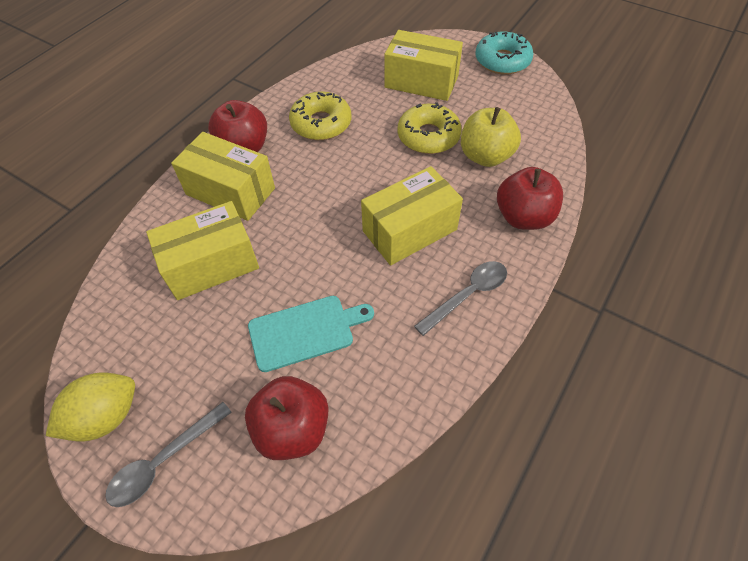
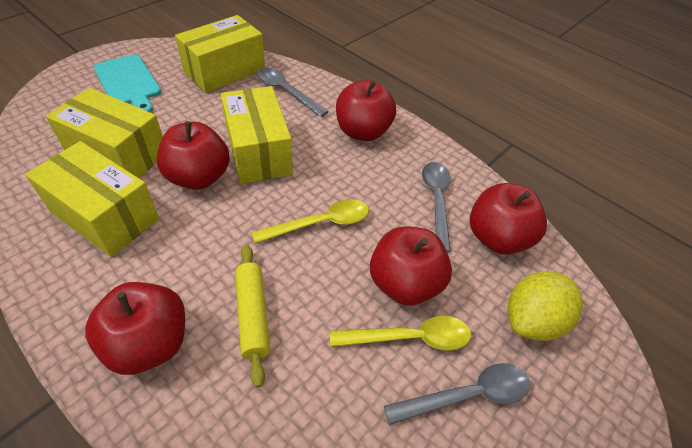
grey spoon: 2 -> 3
red apple: 3 -> 5
turquoise donut: 1 -> 0
yellow apple: 1 -> 0
yellow donut: 2 -> 0
yellow rolling pin: 0 -> 1
yellow spoon: 0 -> 2

